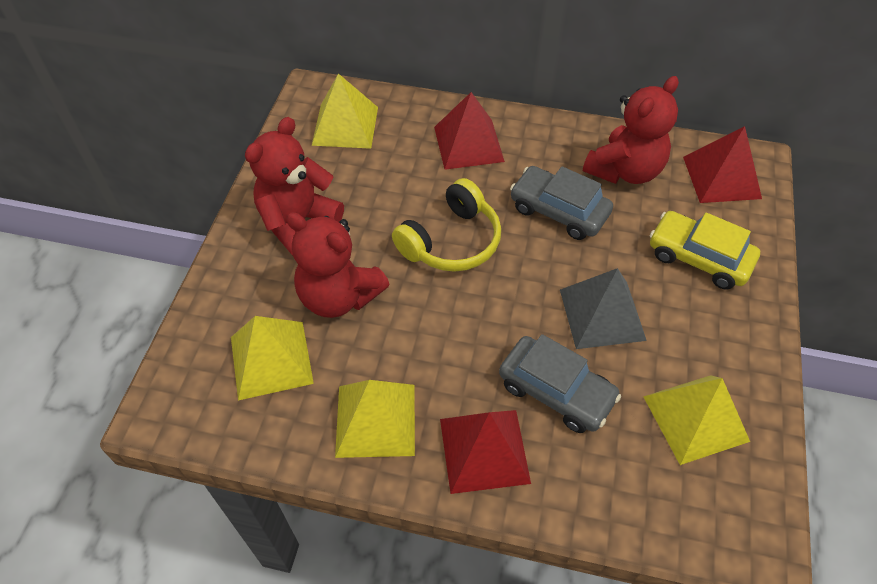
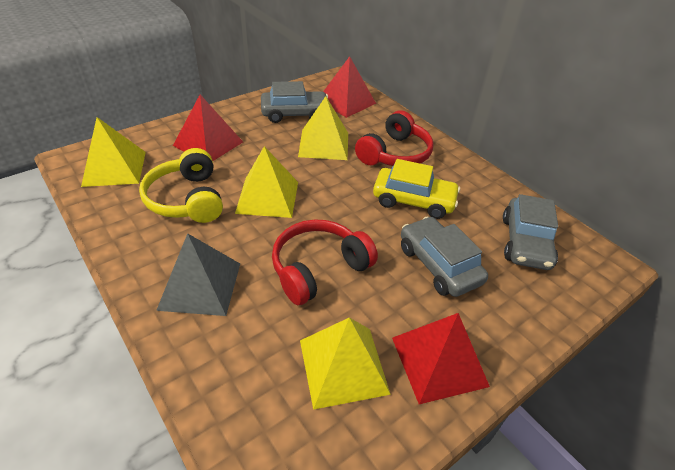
grey car: 2 -> 3
red headphones: 0 -> 2
red teddy bear: 3 -> 0

